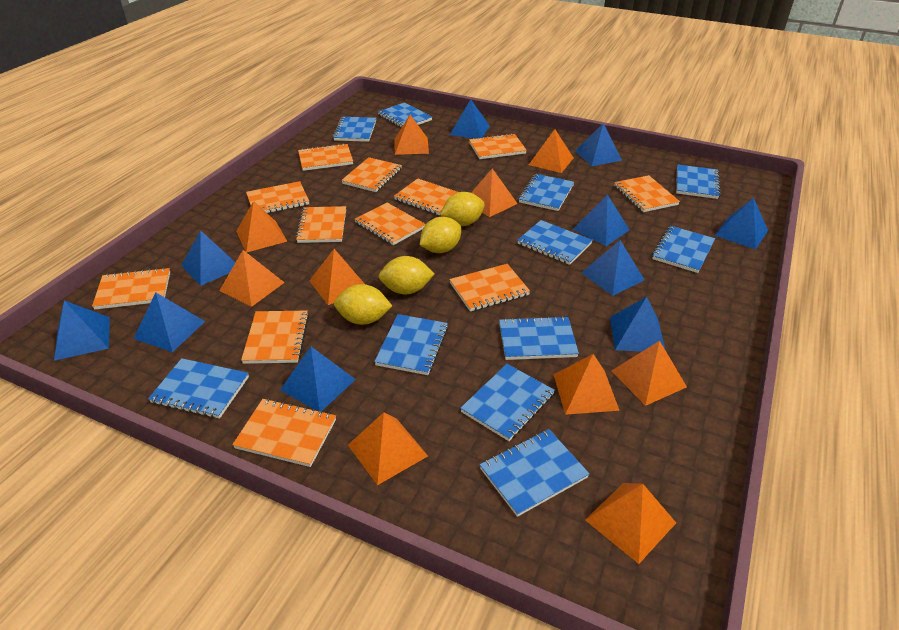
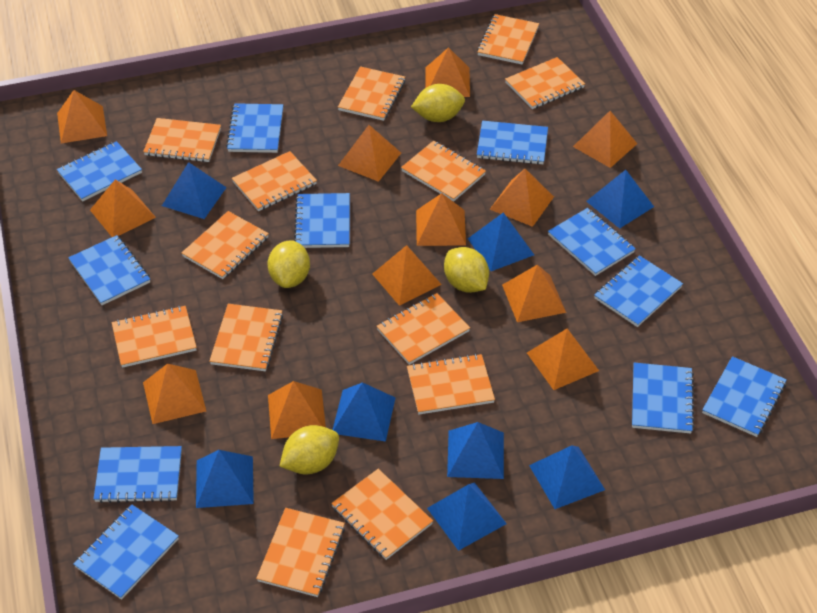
blue pyramid: 10 -> 8
orange notebook: 12 -> 13
orange pyramid: 10 -> 12

